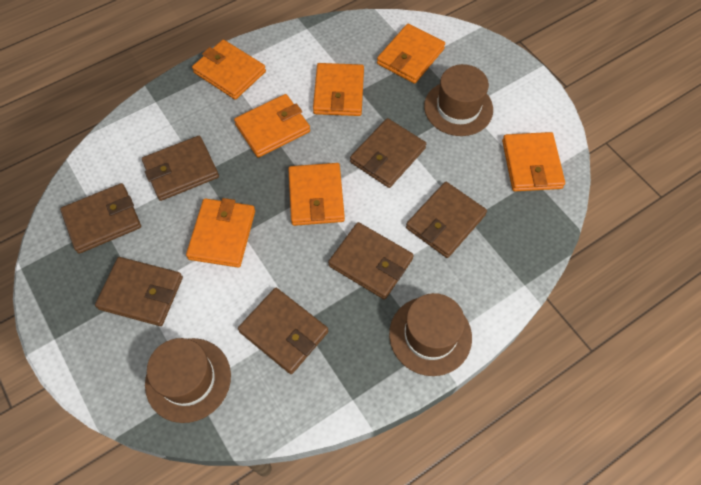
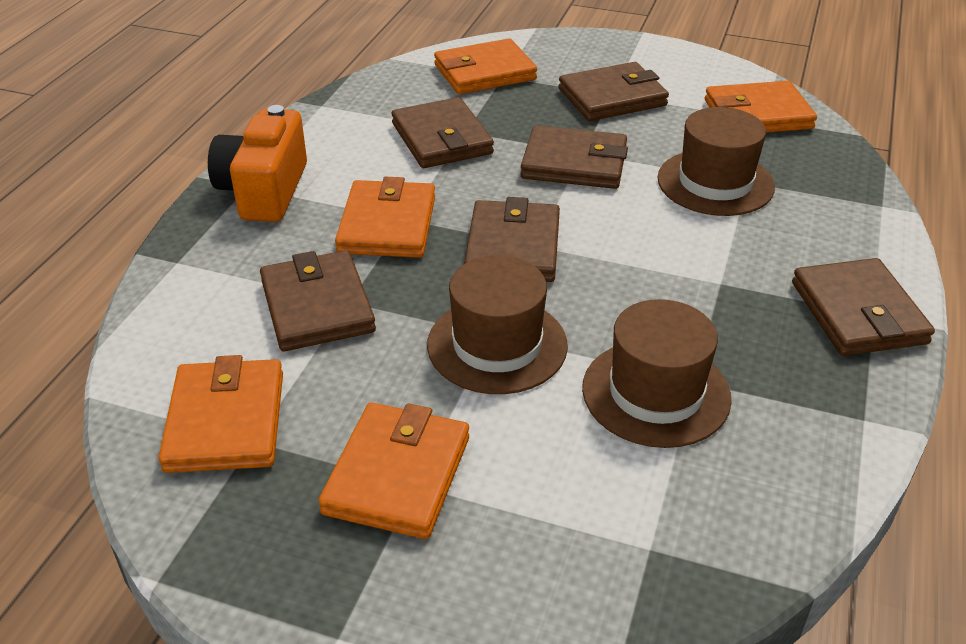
brown wallet: 7 -> 6
orange camera: 0 -> 1
orange wallet: 7 -> 5

